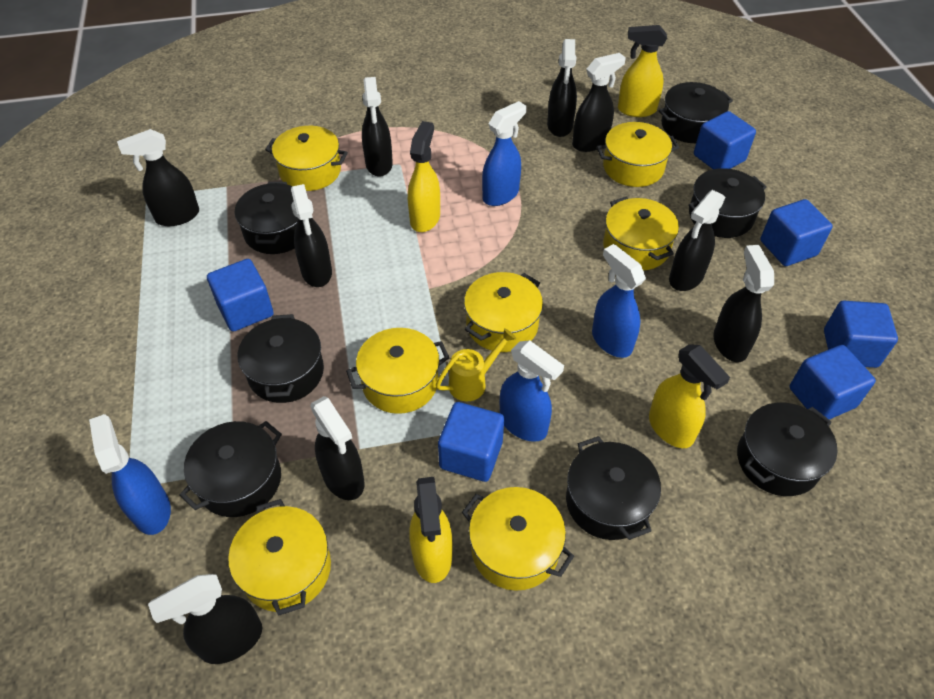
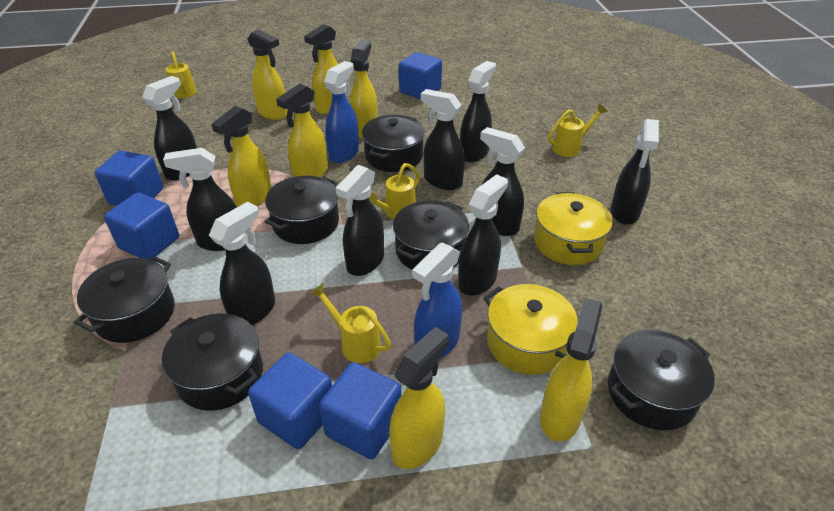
black pot: 7 -> 6
blue cube: 6 -> 5
blue spray bottle: 4 -> 2
yellow pot: 7 -> 2
yellow spray bottle: 4 -> 7
yellow watering can: 1 -> 4

